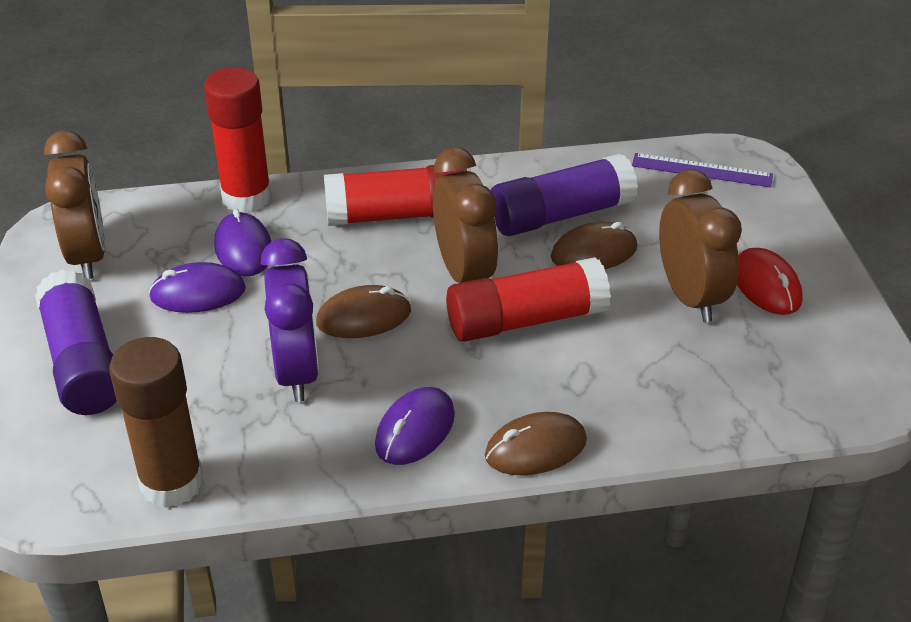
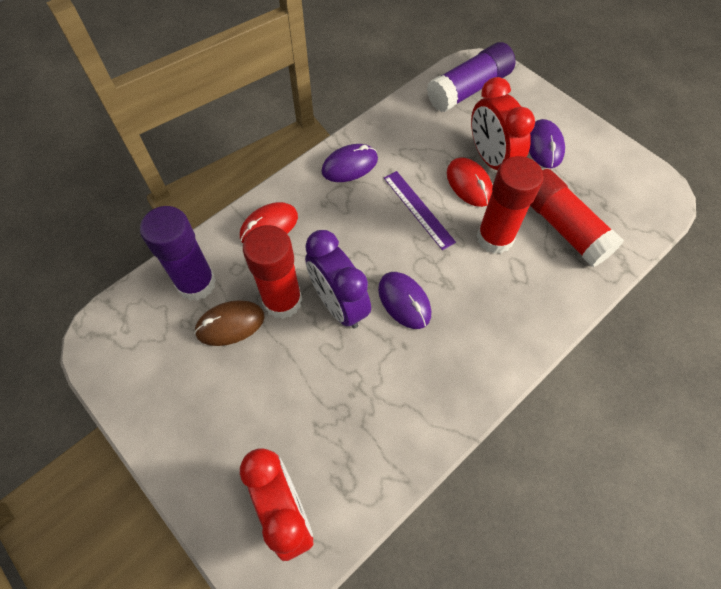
brown clock: 3 -> 0
brown glue stick: 1 -> 0
brown mouse: 3 -> 1
red clock: 0 -> 2
red mouse: 1 -> 2

